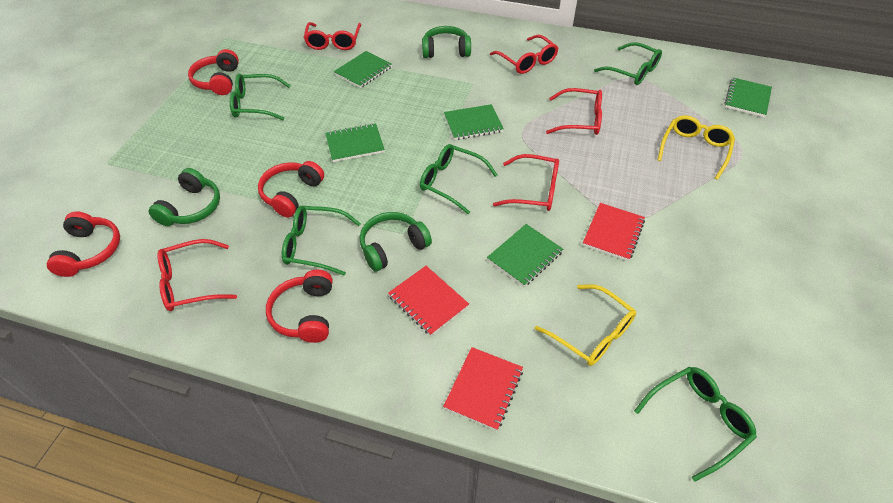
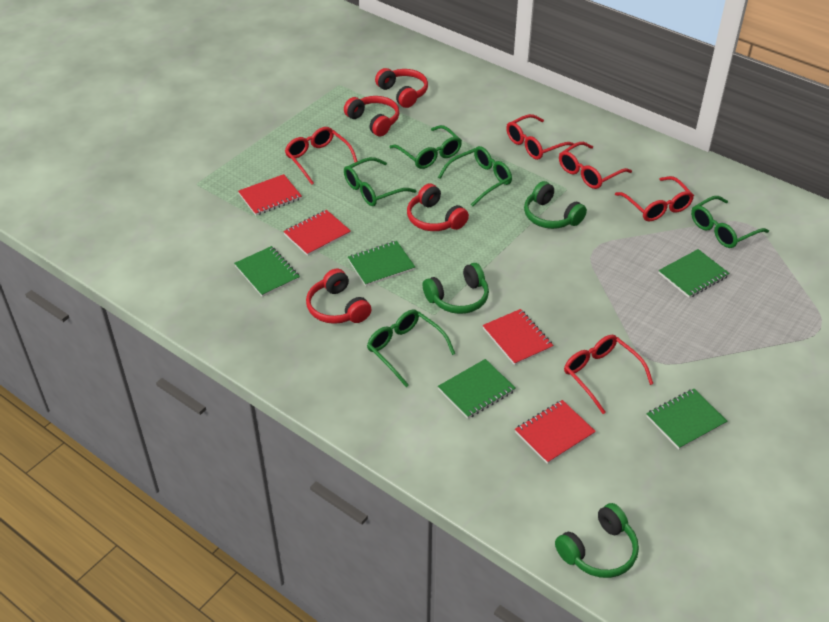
red notebook: 3 -> 4
yellow glasses: 2 -> 0

